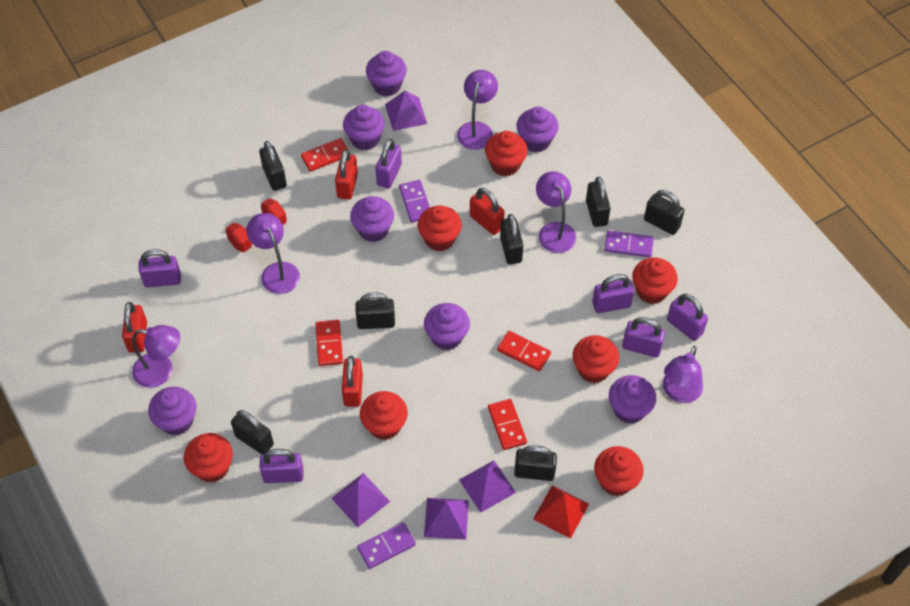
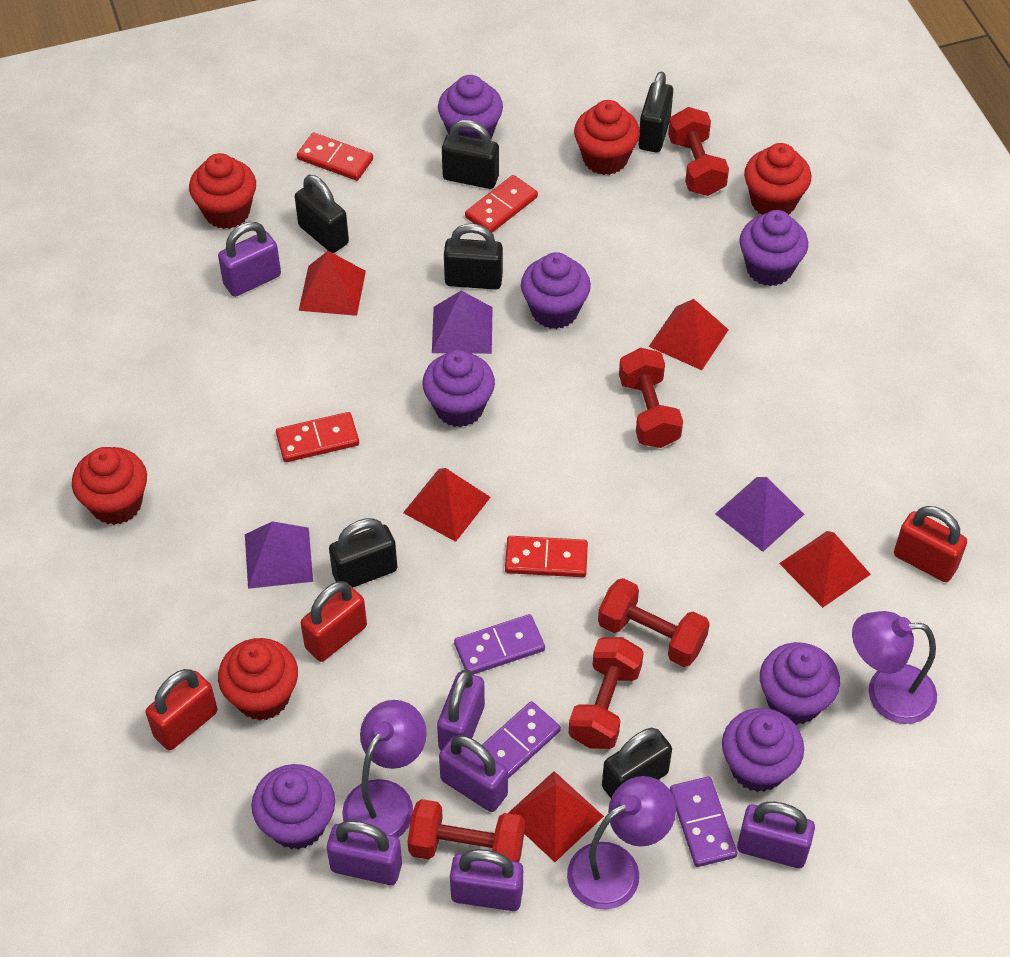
black padlock: 7 -> 6
purple lamp: 5 -> 3
purple pyramid: 4 -> 3
red cupcake: 7 -> 5
red dumbbell: 1 -> 5
red padlock: 4 -> 3
red pyramid: 1 -> 5

